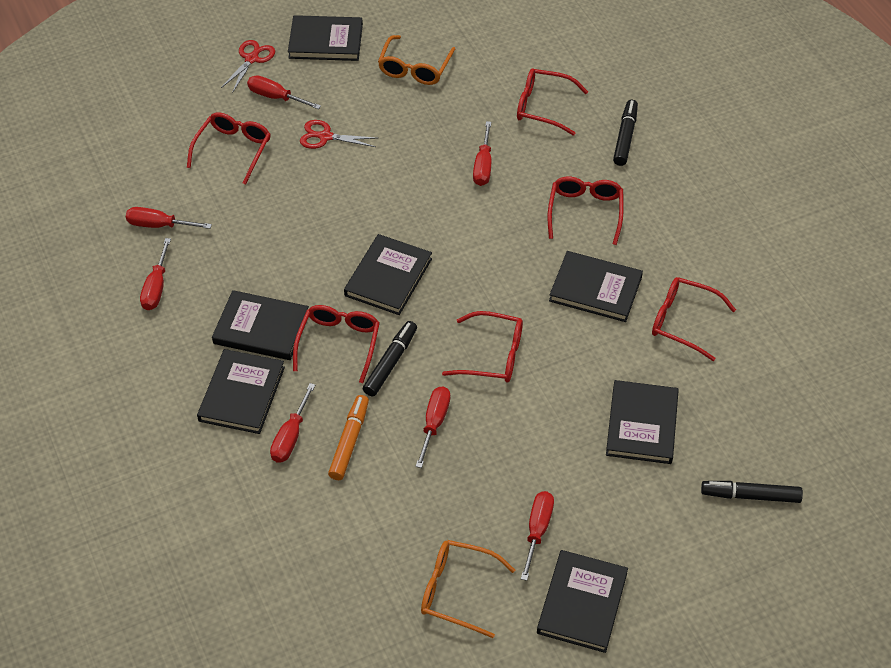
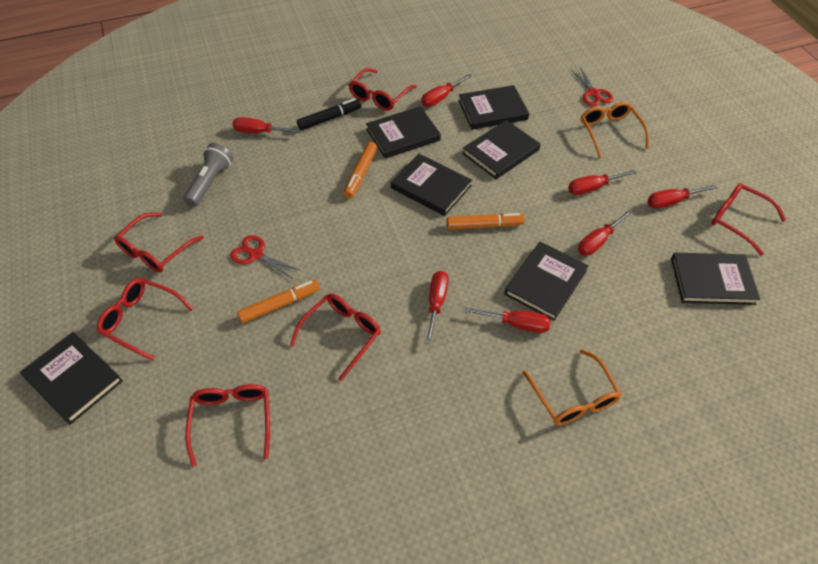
black marker: 3 -> 1
grey flashlight: 0 -> 1
orange marker: 1 -> 3

